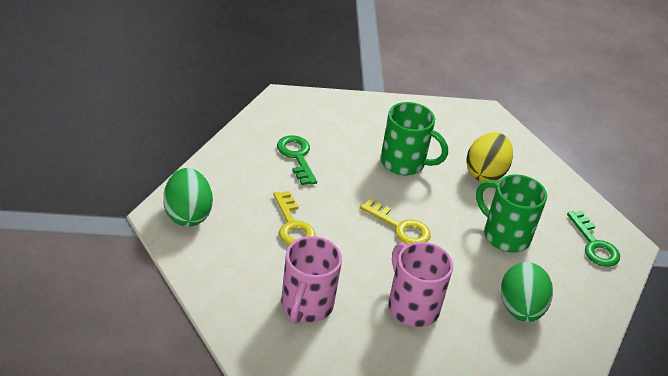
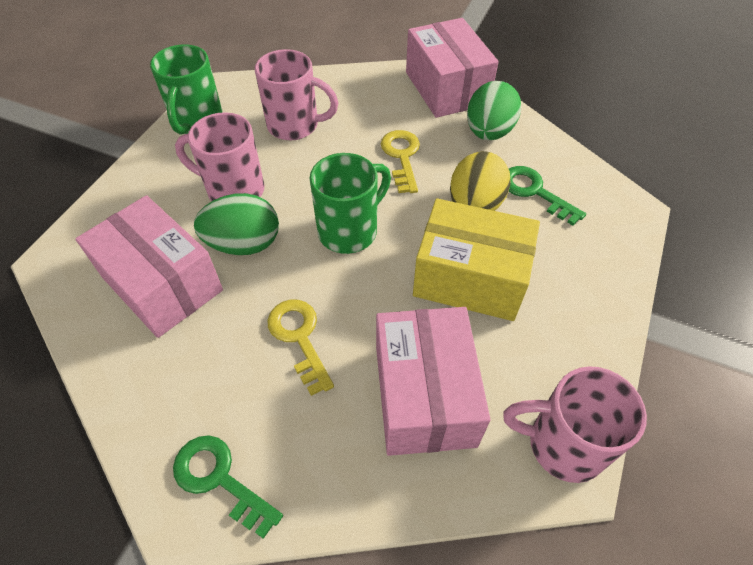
pink box: 0 -> 3
pink mug: 2 -> 3
yellow box: 0 -> 1

